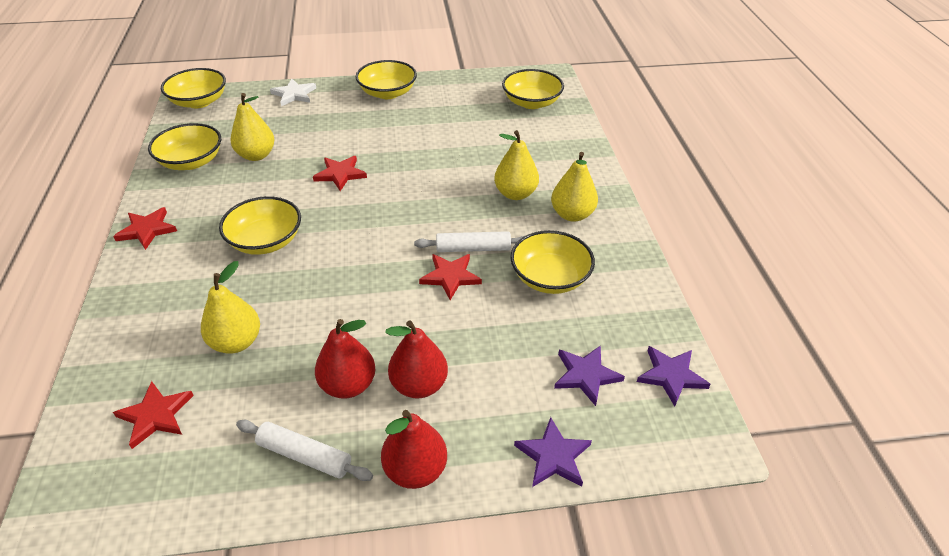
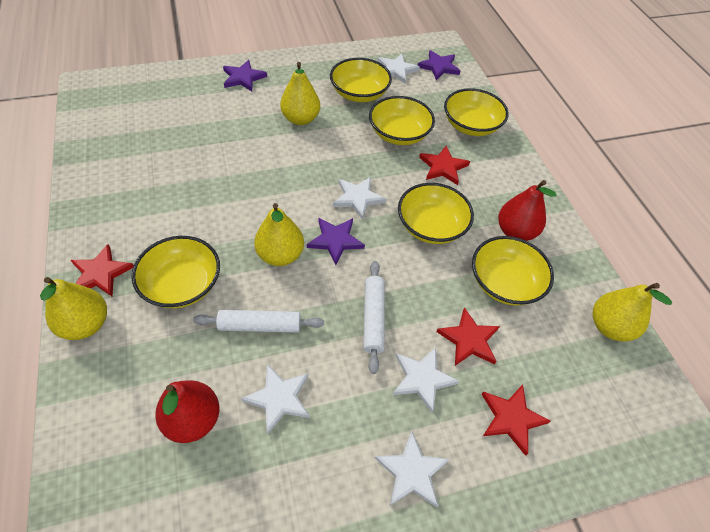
red pear: 3 -> 2
white star: 1 -> 5

